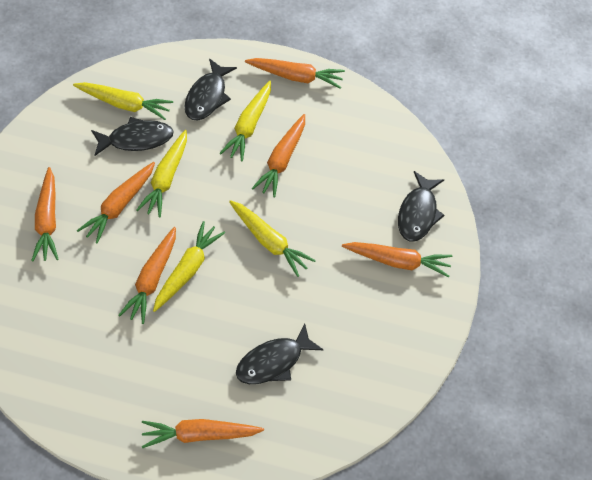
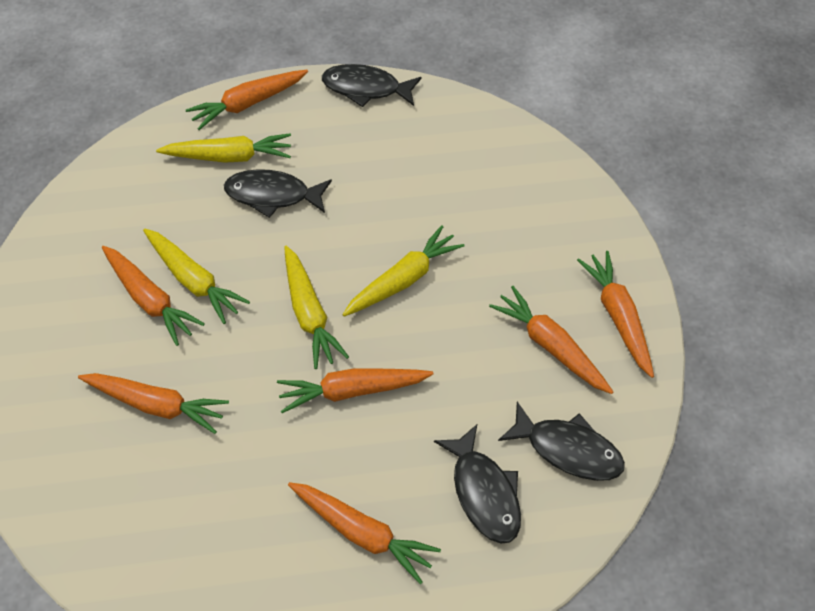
yellow carrot: 5 -> 4

